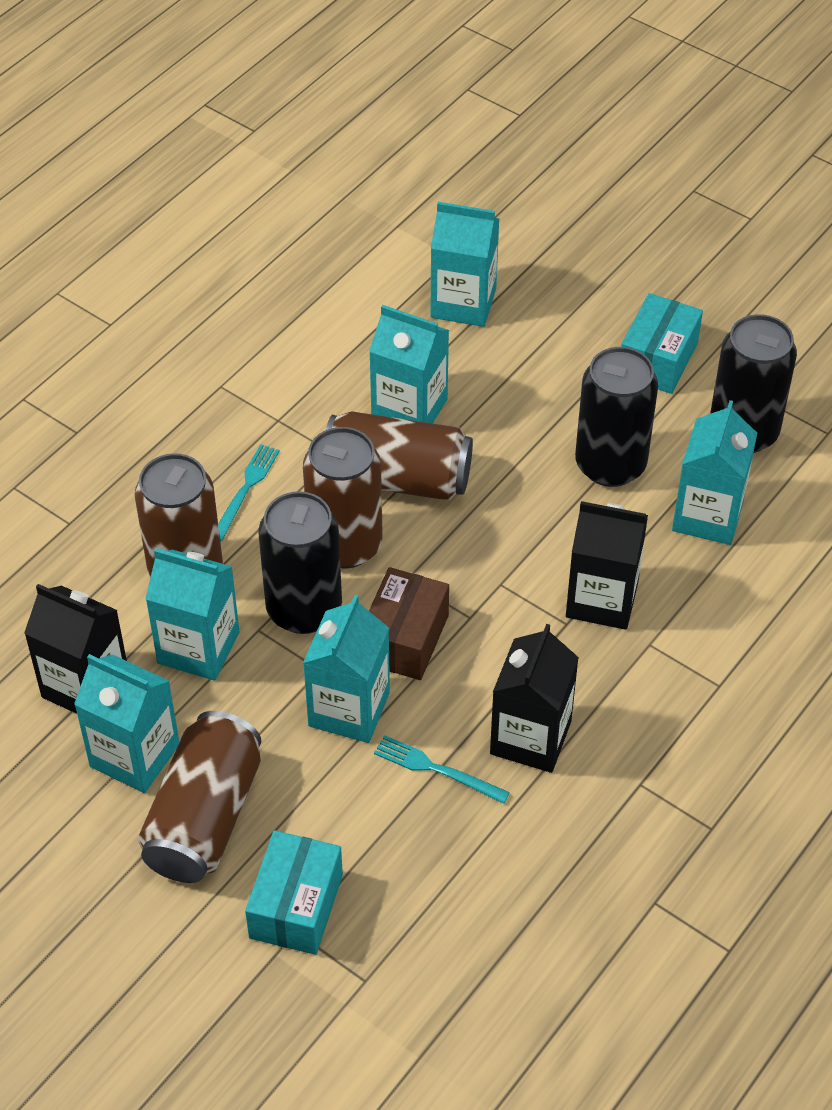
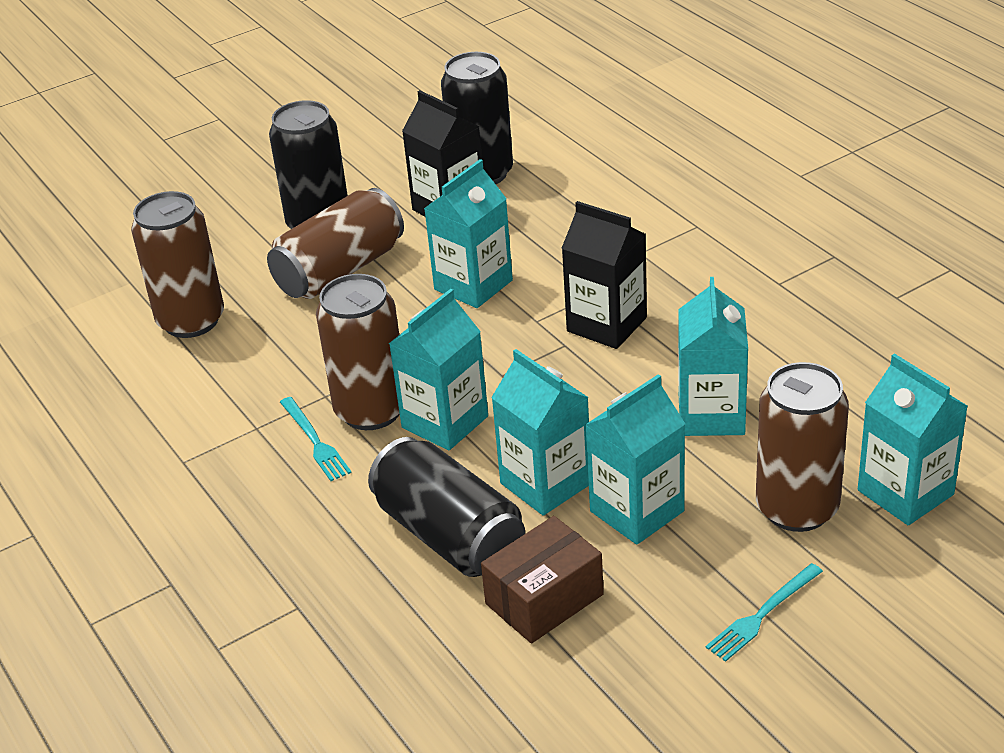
black carton: 3 -> 2
turquoise box: 2 -> 0

